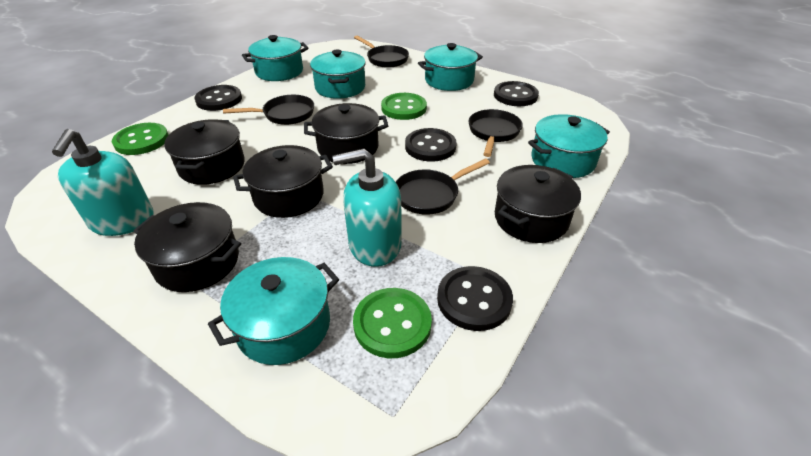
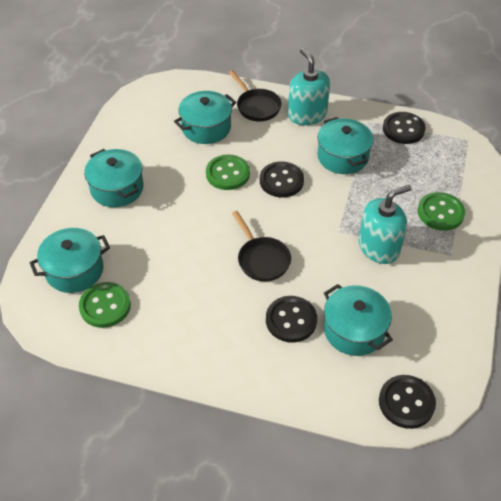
black pan: 4 -> 2
black pot: 5 -> 0

